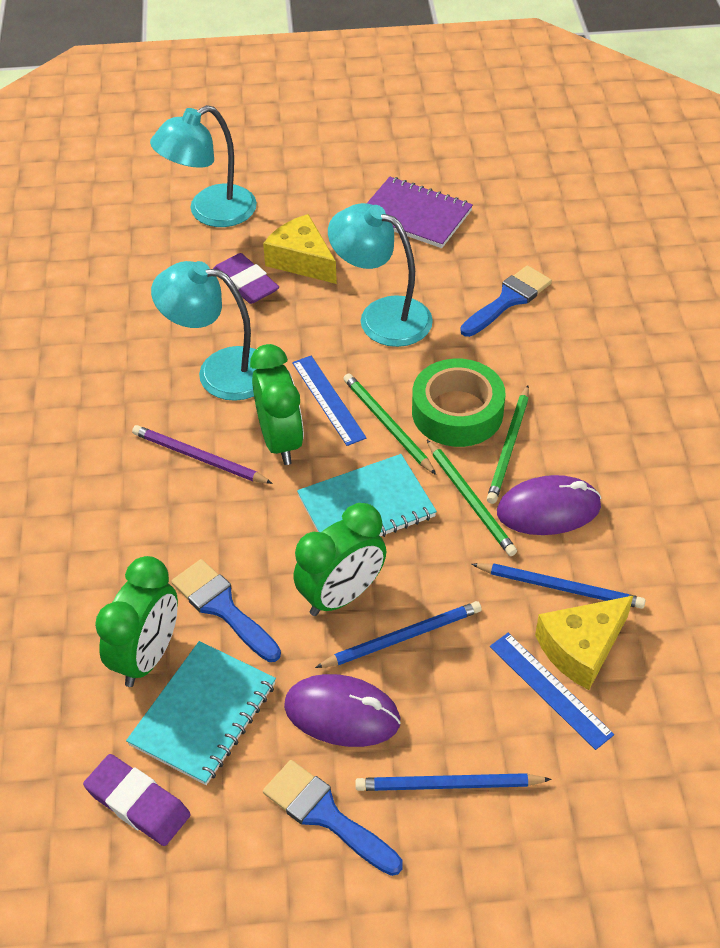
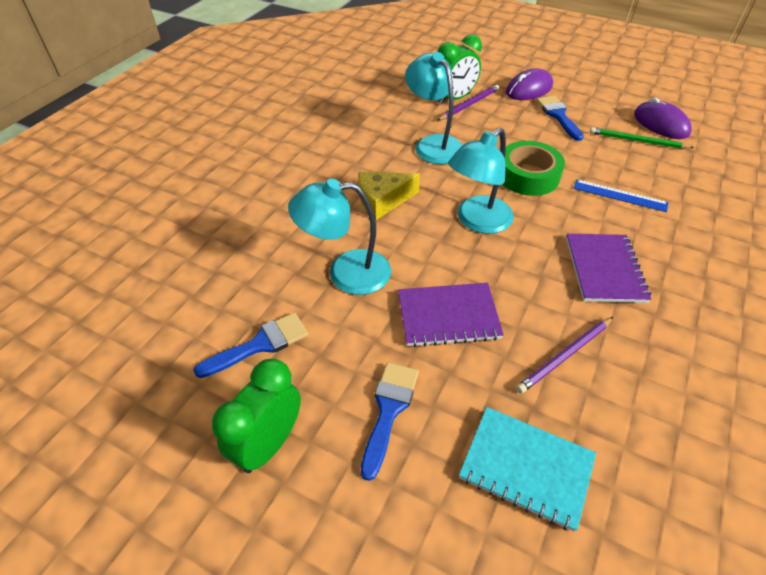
blue pencil: 3 -> 0
blue ruler: 2 -> 1
green clock: 3 -> 2
green pencil: 3 -> 1
purple eraser: 2 -> 0
purple notebook: 1 -> 2
purple pencil: 1 -> 2
turquoise notebook: 2 -> 1
yellow cheese: 2 -> 1

